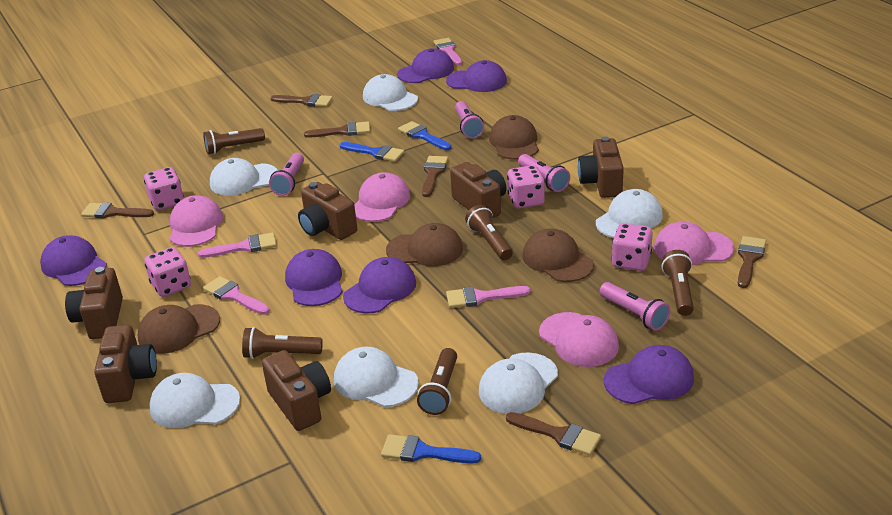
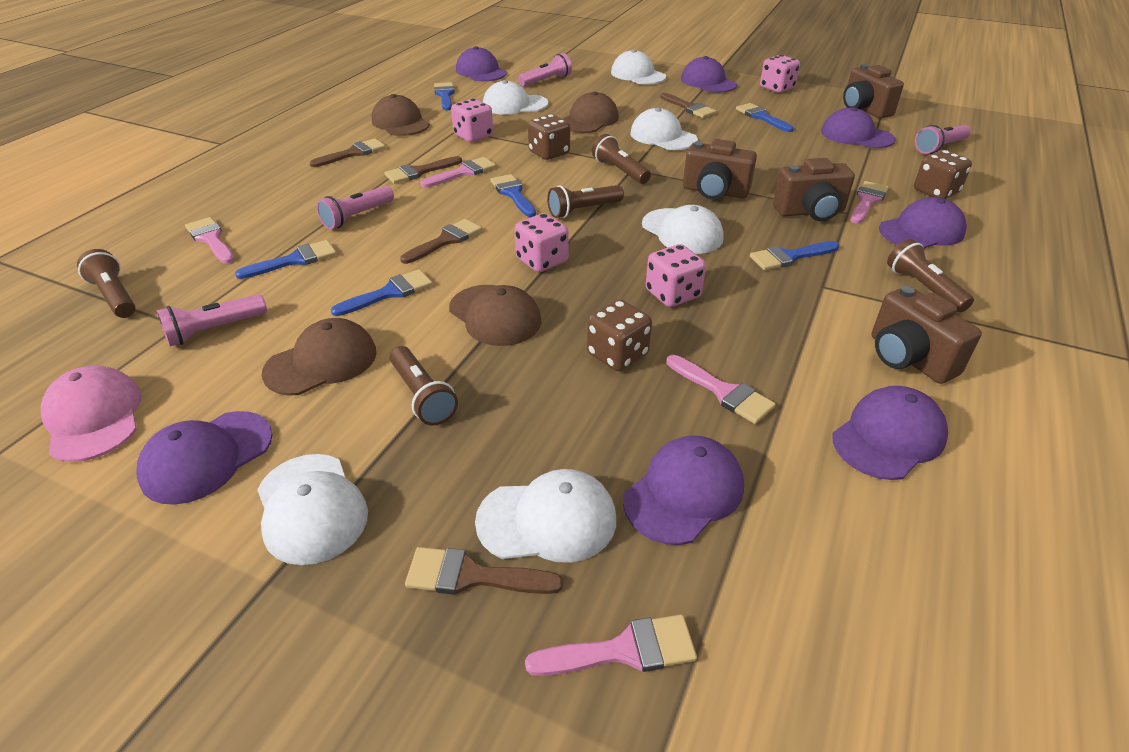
blue brush: 3 -> 6
brown brush: 6 -> 5
brown camera: 6 -> 4
brown dice: 0 -> 3
pink brush: 4 -> 5
pink cap: 4 -> 1
purple cap: 6 -> 7

